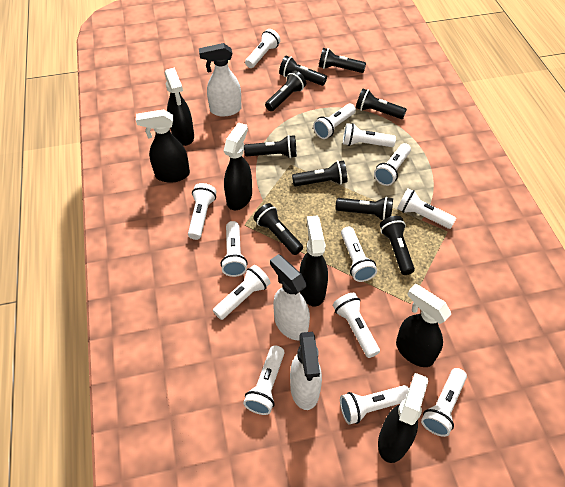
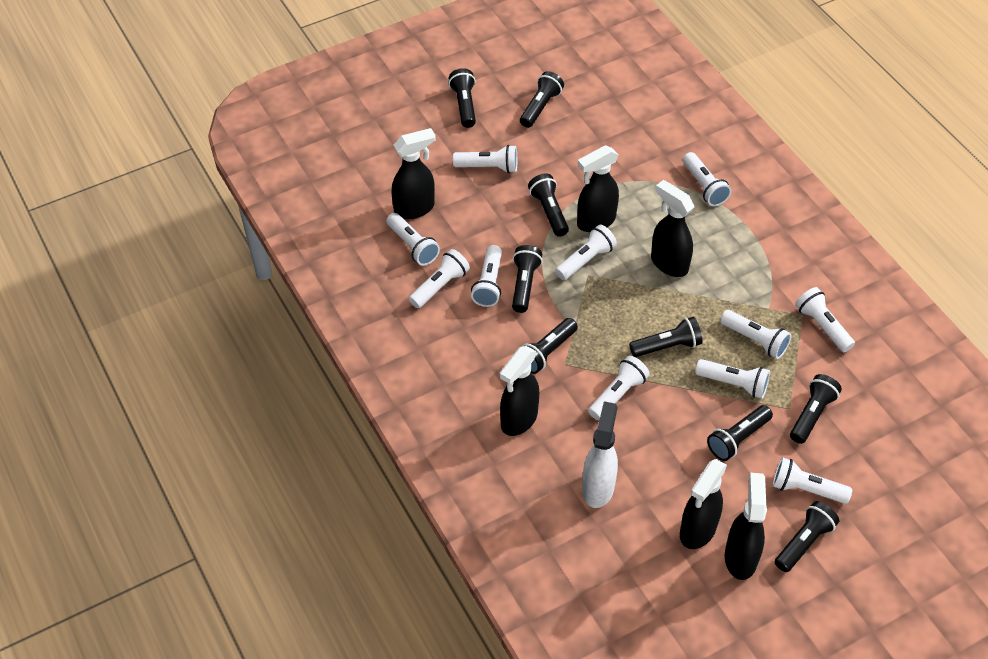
white flashlight: 13 -> 11
white spray bottle: 3 -> 1

